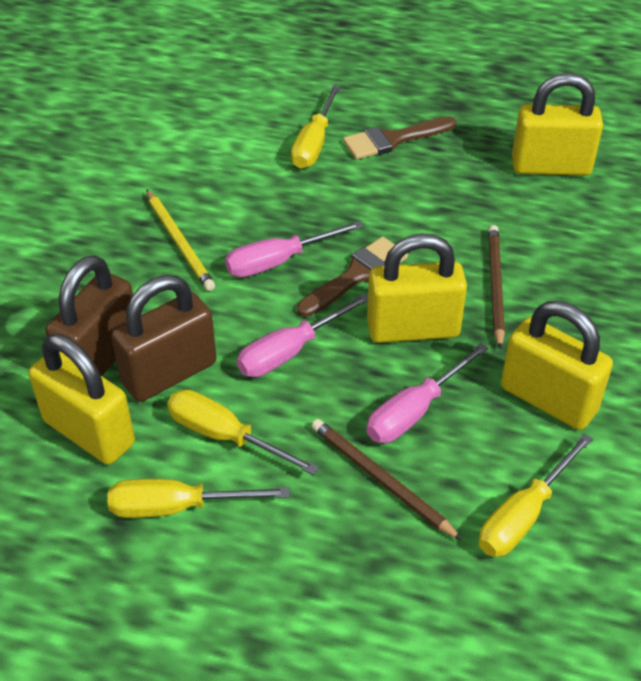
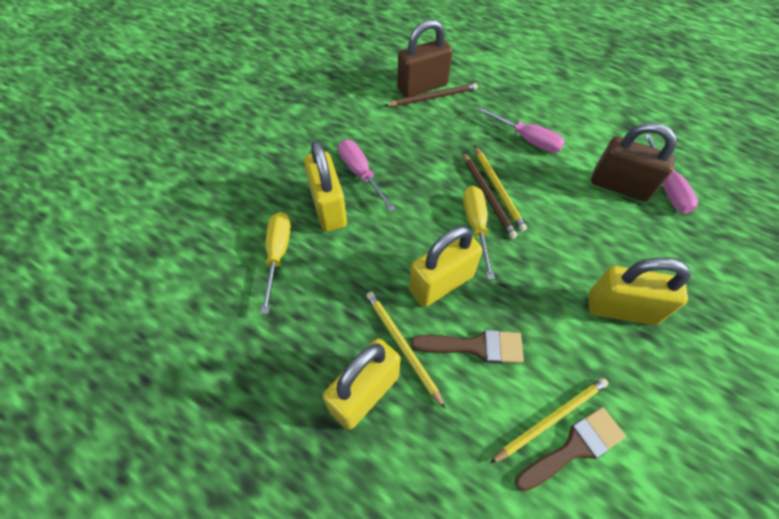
yellow pencil: 1 -> 3
yellow screwdriver: 4 -> 2

